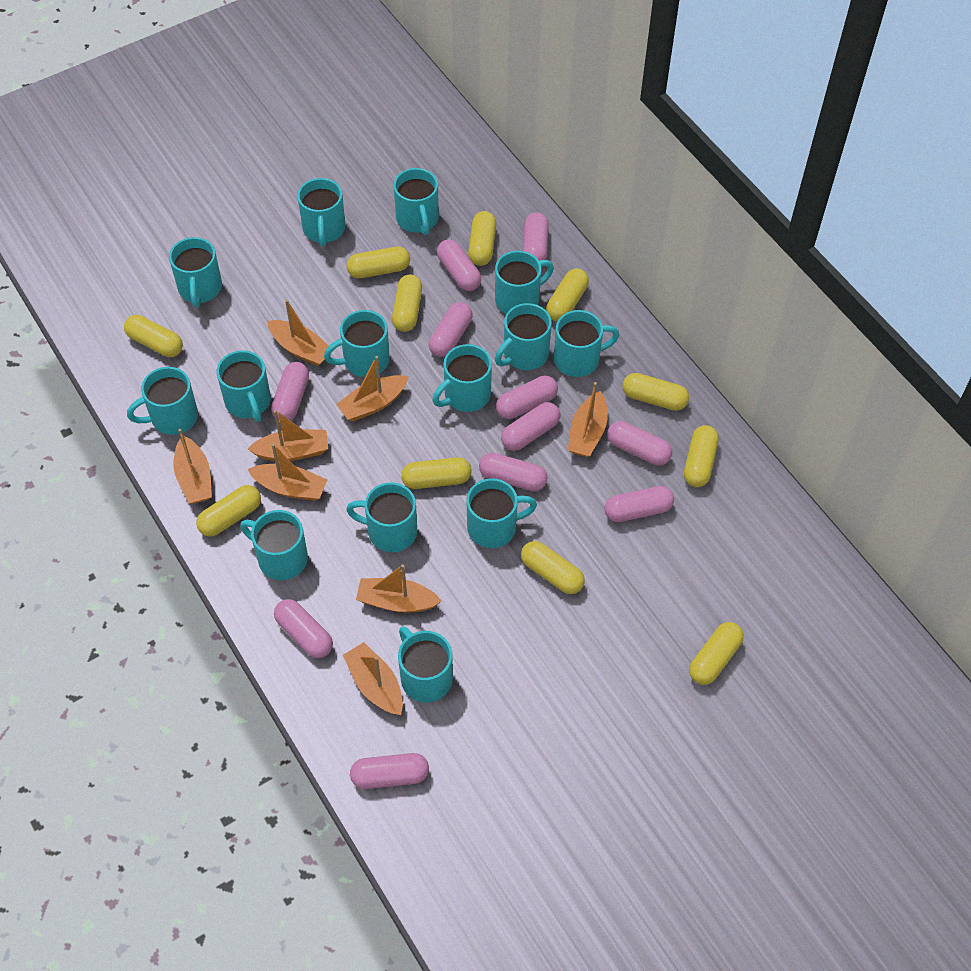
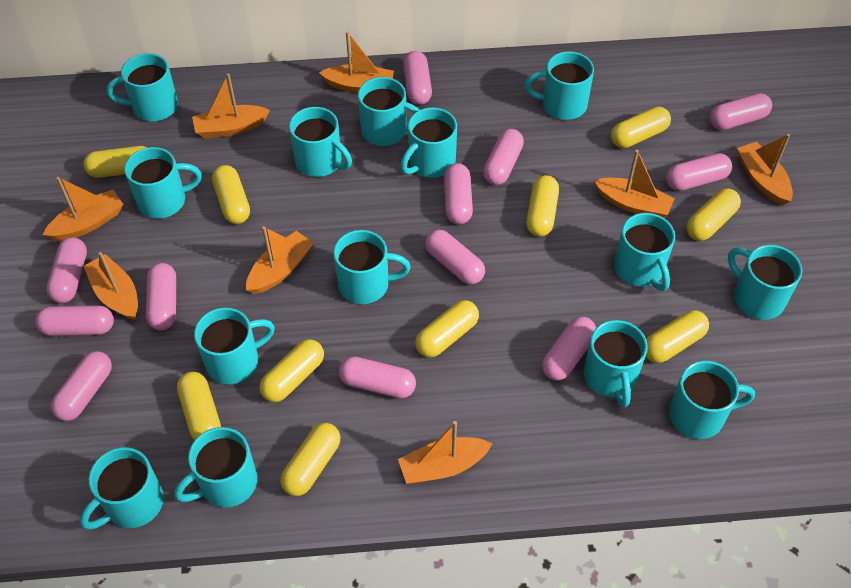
pink capsule: 11 -> 12
yellow capsule: 11 -> 10

